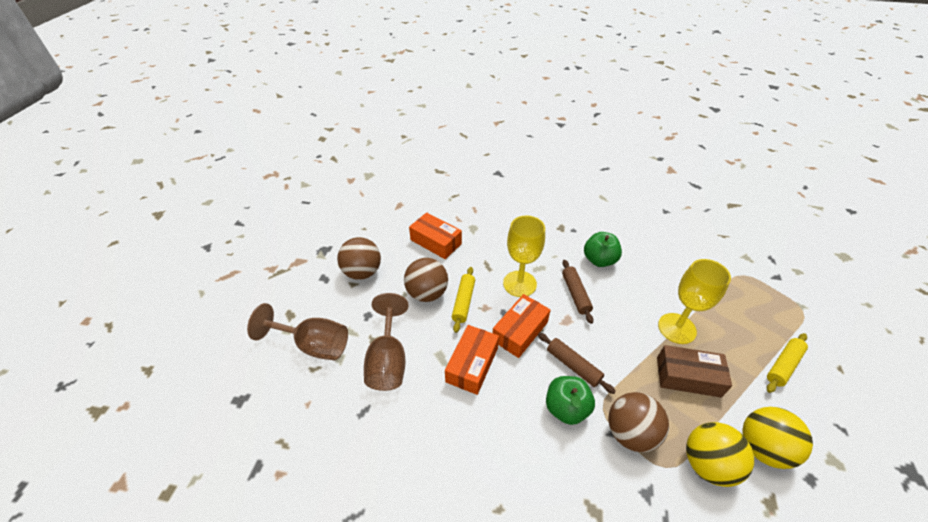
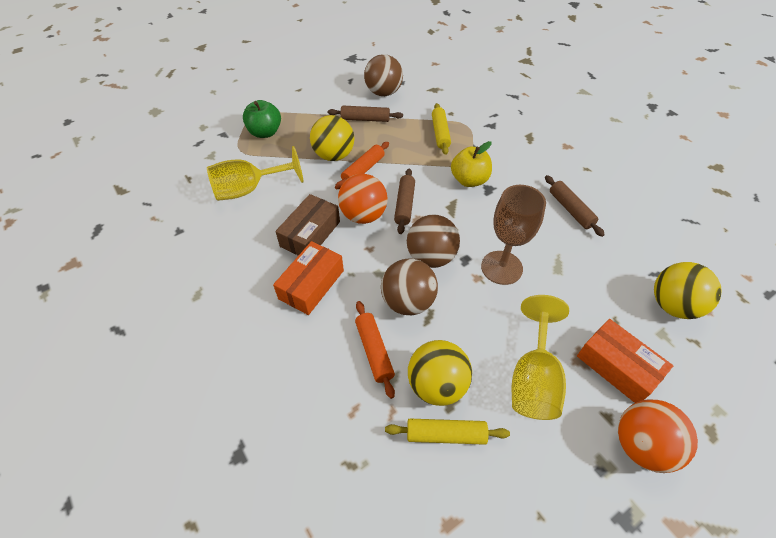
brown goblet: 2 -> 1
brown rolling pin: 2 -> 3
green apple: 2 -> 1
orange ball: 0 -> 2
orange box: 3 -> 2
orange rolling pin: 0 -> 2
yellow apple: 0 -> 1
yellow ball: 2 -> 3

